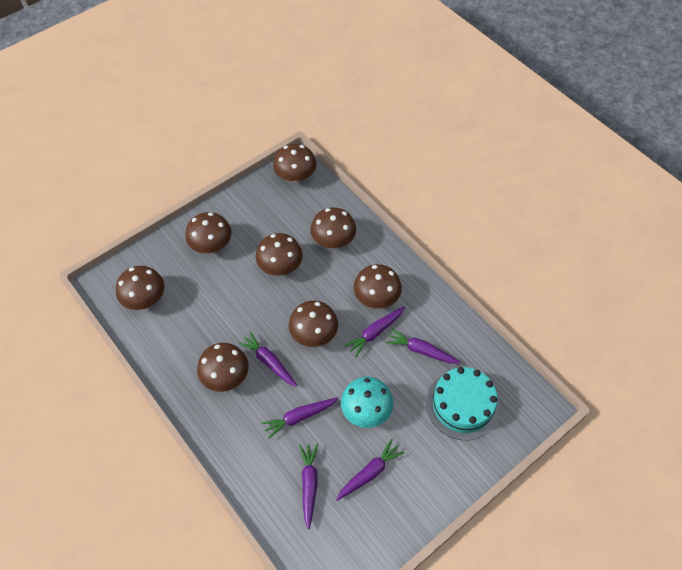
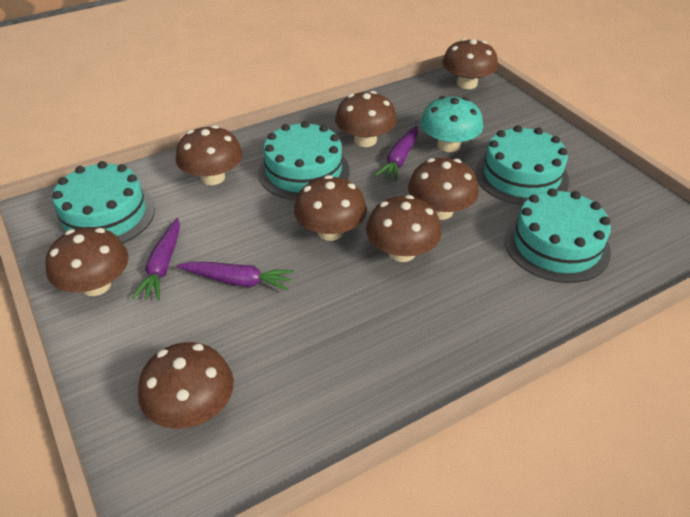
purple carrot: 6 -> 3
turquoise cake: 1 -> 4

